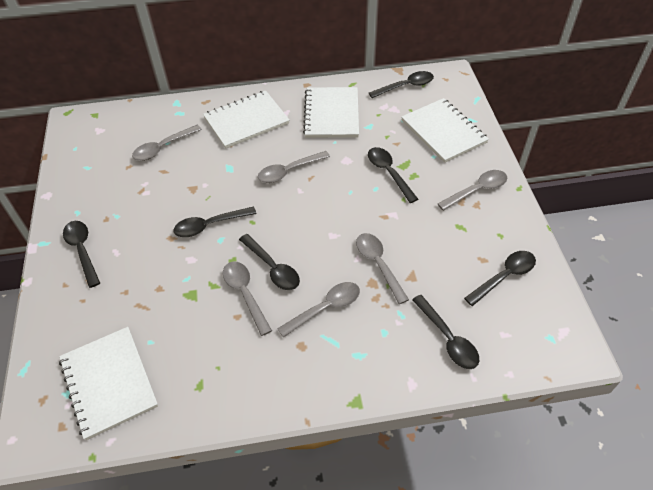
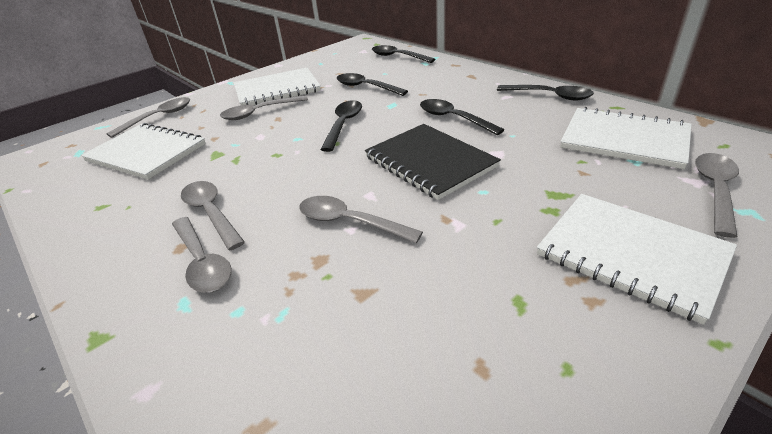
black notebook: 0 -> 1
black spoon: 7 -> 5

